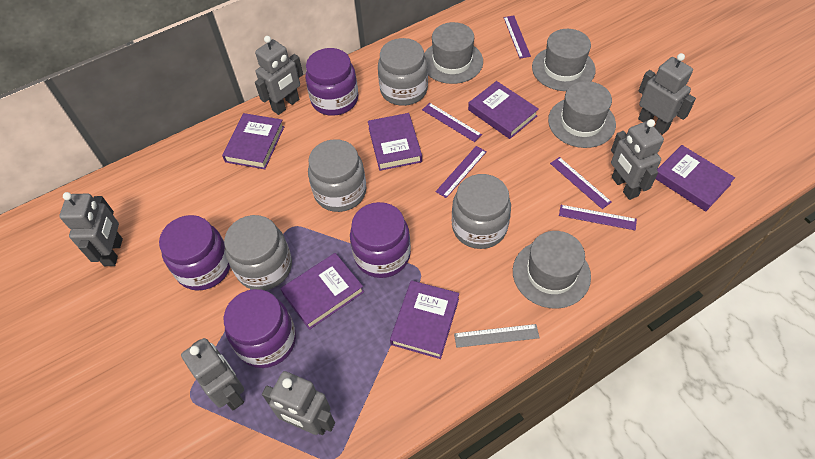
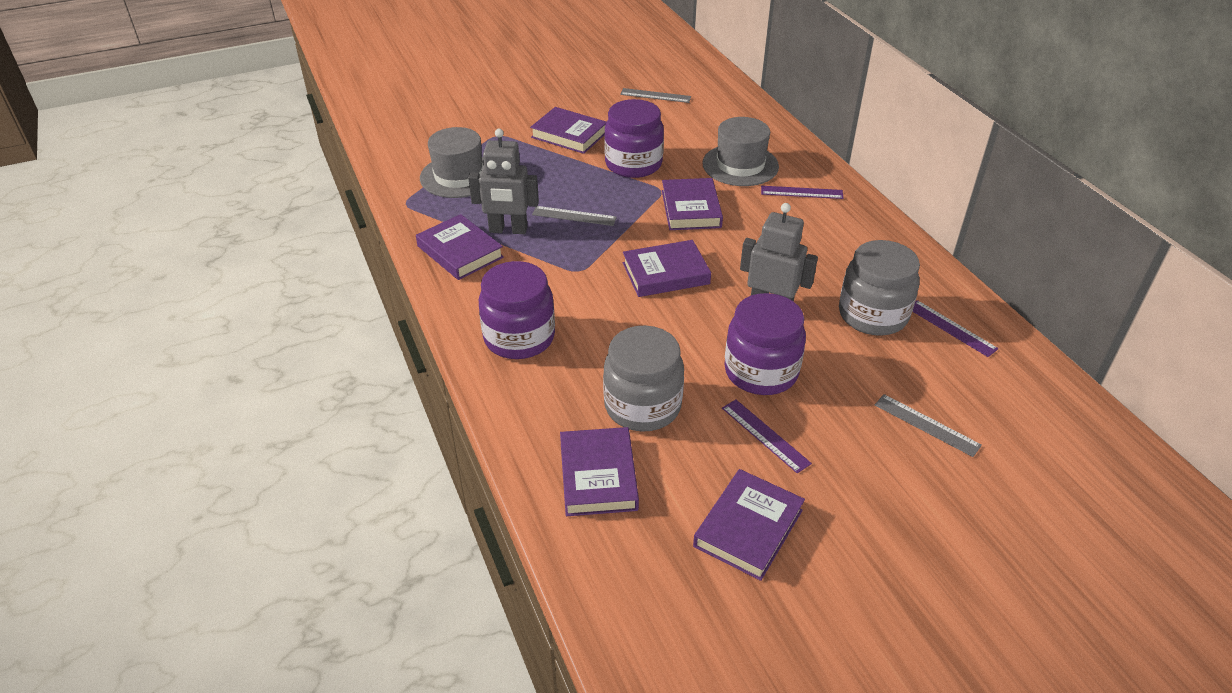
grey hat: 4 -> 2
grey jar: 4 -> 2
grey robot: 6 -> 2
grey ruler: 1 -> 3
purple jar: 4 -> 3
purple ruler: 5 -> 3

